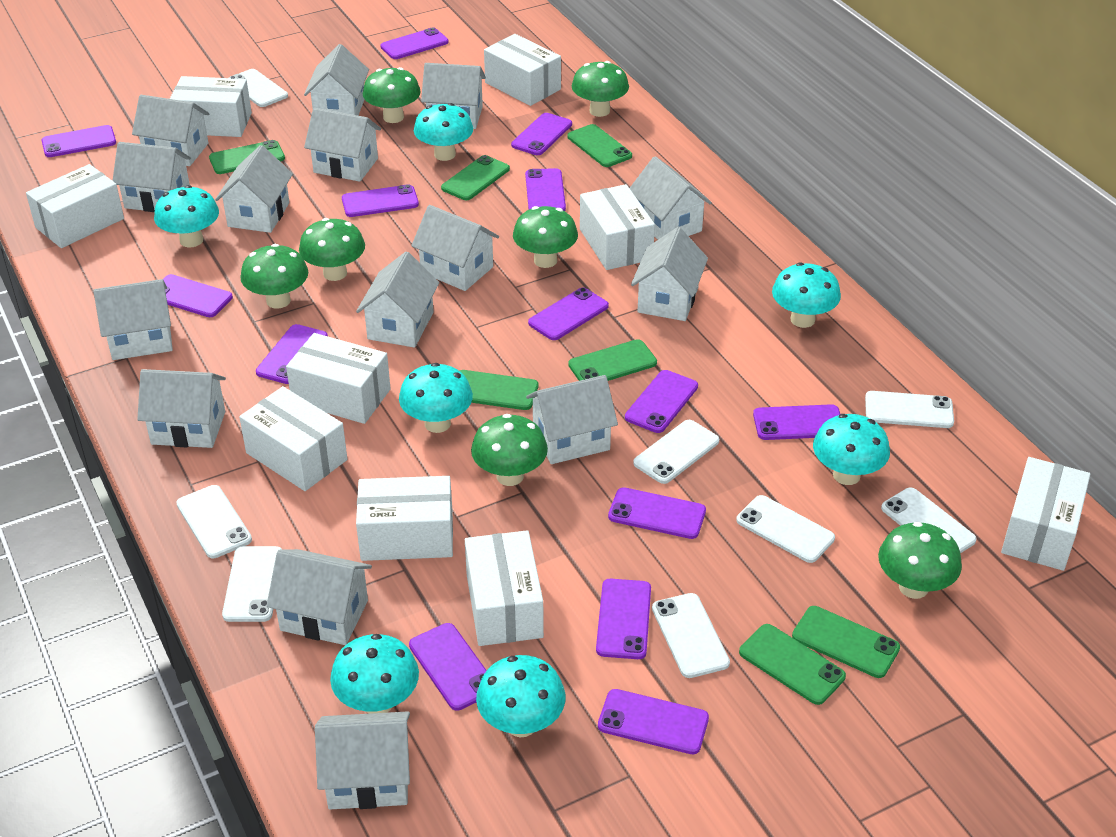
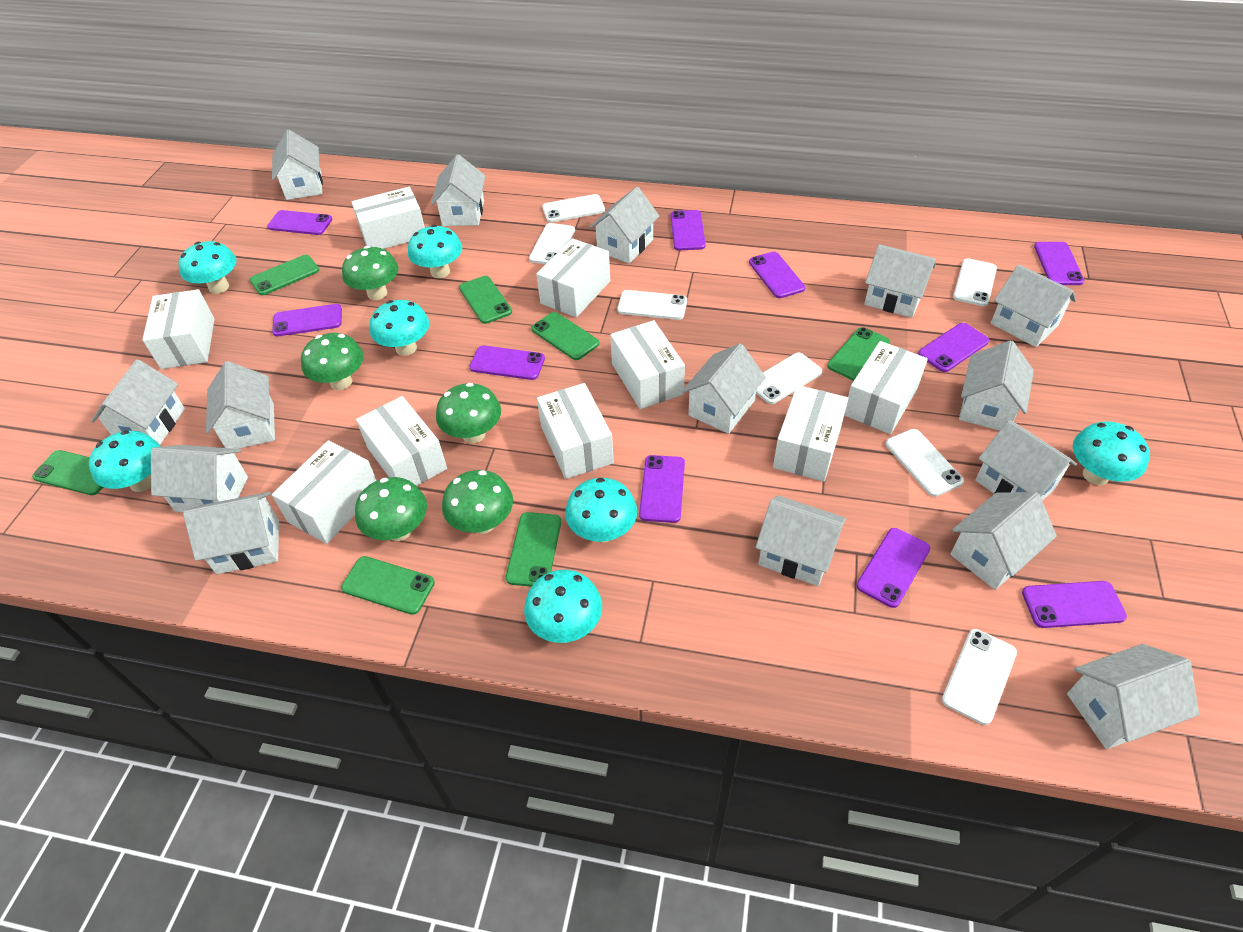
green mushroom: 7 -> 5
purple phone: 14 -> 10
white phone: 8 -> 7

